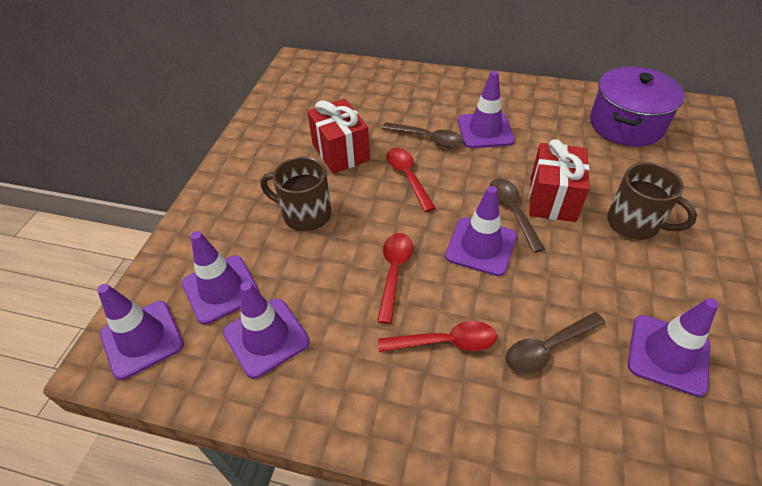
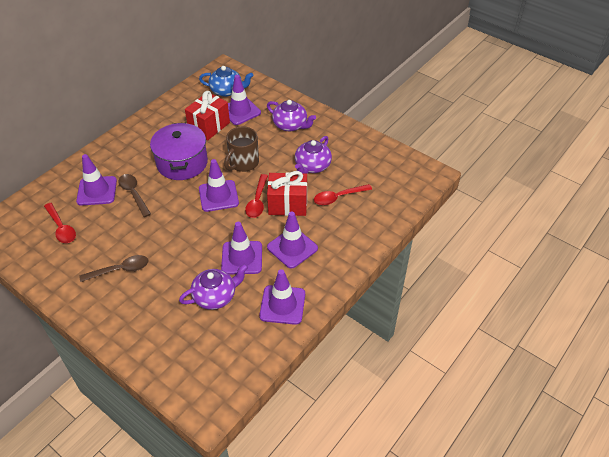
blue teapot: 0 -> 1
brown mug: 2 -> 1
brown spoon: 3 -> 2
purple teapot: 0 -> 3

